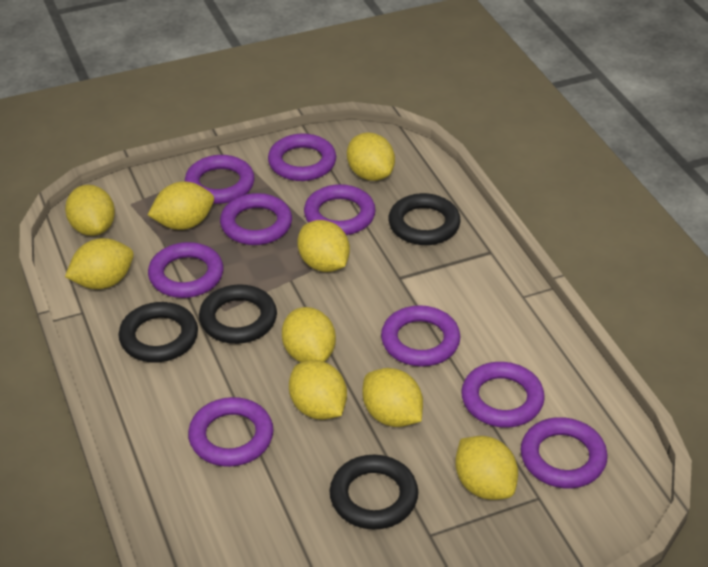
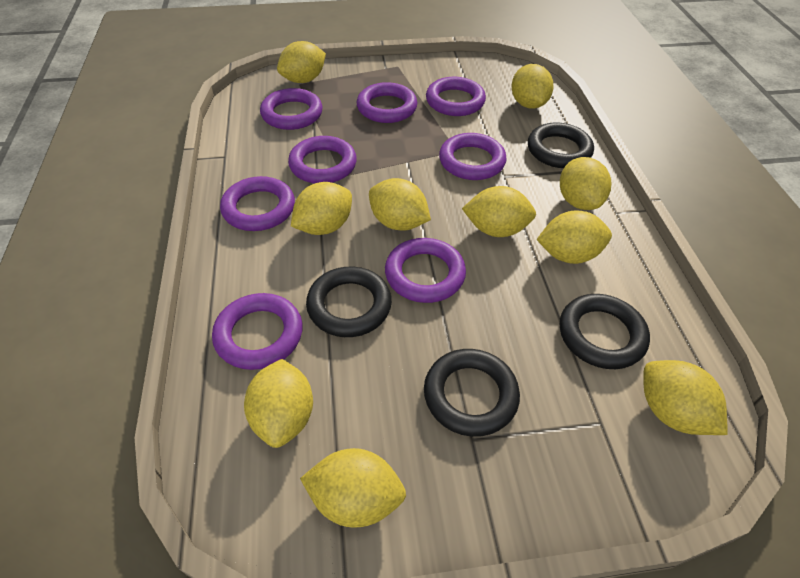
purple ring: 9 -> 8
yellow lemon: 9 -> 10

